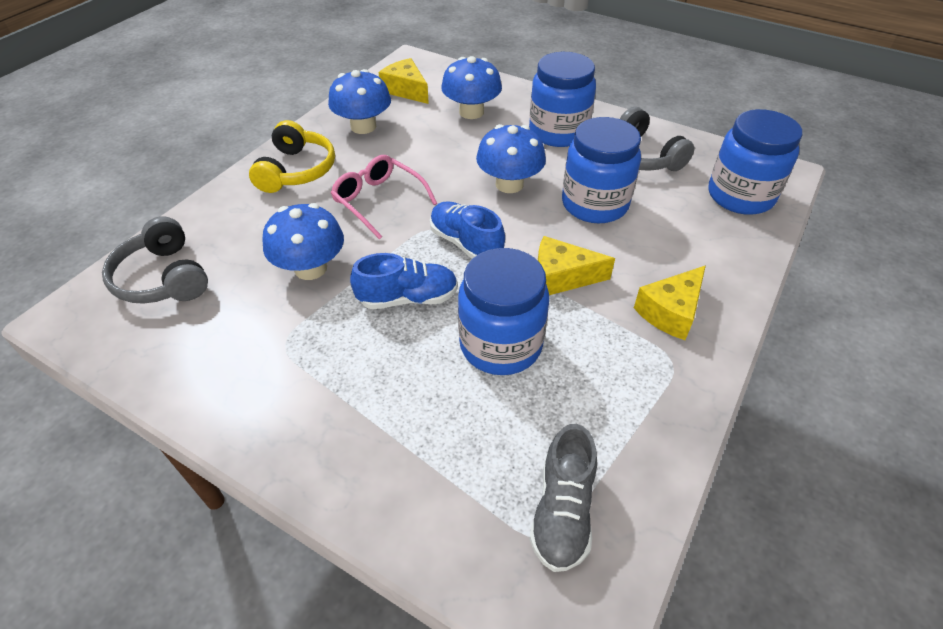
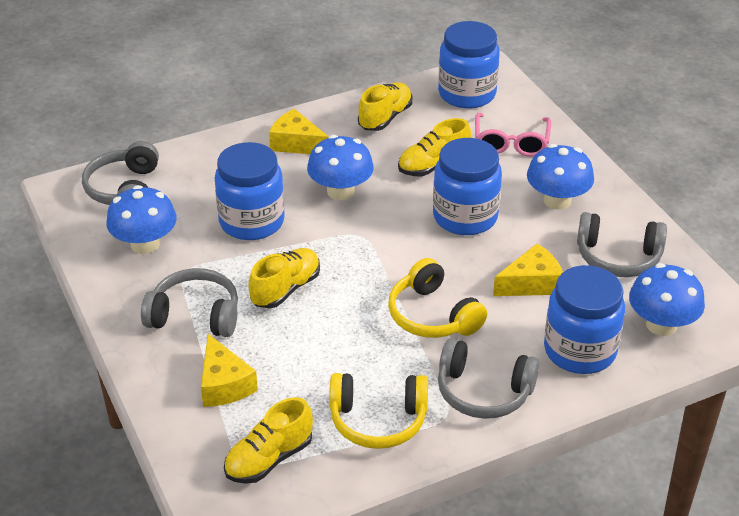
blue shoe: 2 -> 0
grey headphones: 2 -> 4
grey shoe: 1 -> 0
yellow headphones: 1 -> 2
yellow shoe: 0 -> 4

